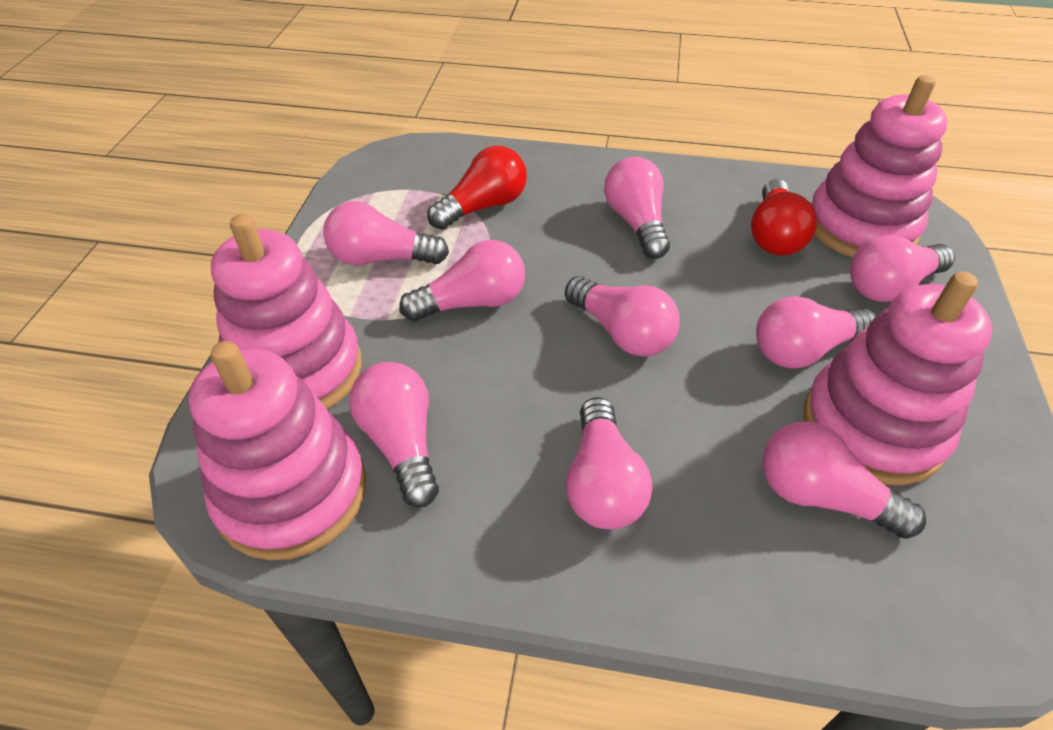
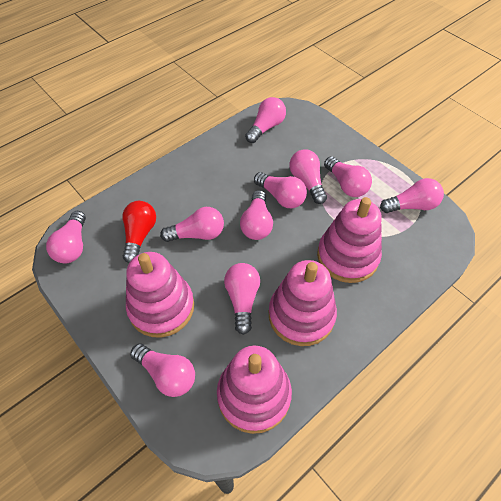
pink light bulb: 9 -> 10
red light bulb: 2 -> 1

